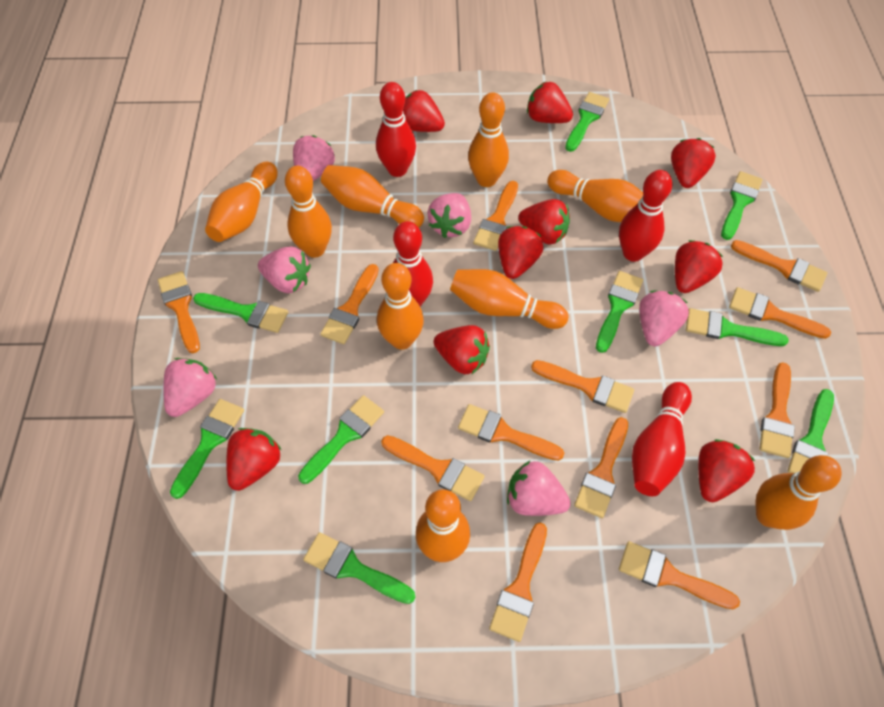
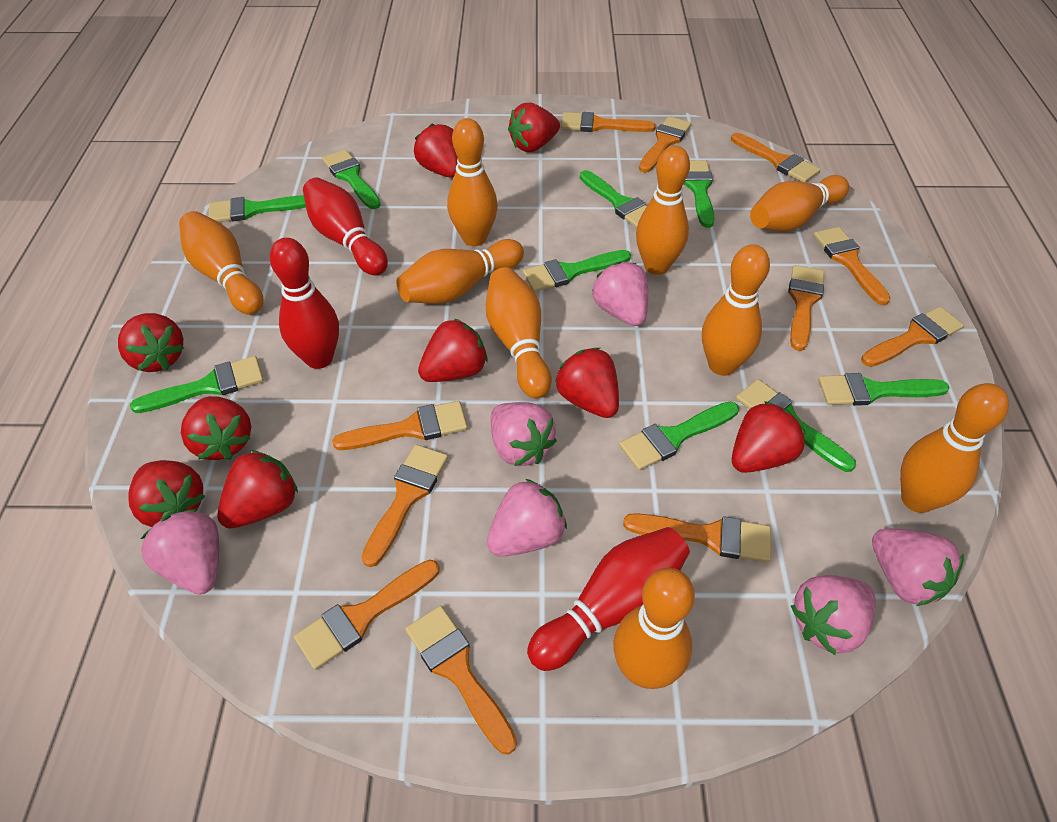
orange brush: 12 -> 11
red bowling pin: 4 -> 3

